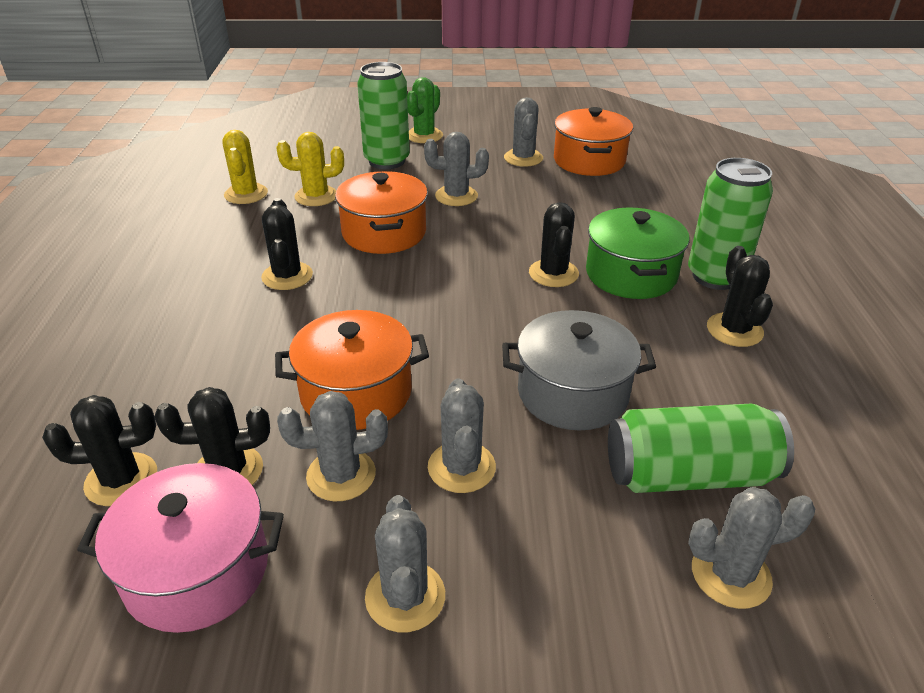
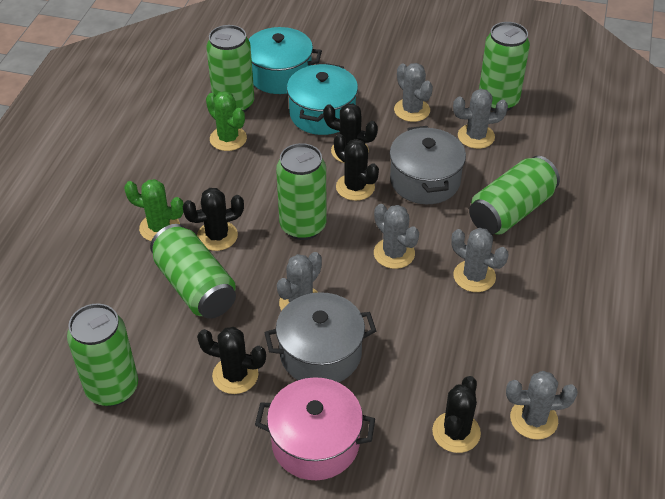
green cactus: 1 -> 2
green can: 3 -> 6
green pot: 1 -> 0
grey pot: 1 -> 2
orange pot: 3 -> 0
turquoise pot: 0 -> 2
yellow cactus: 2 -> 0

